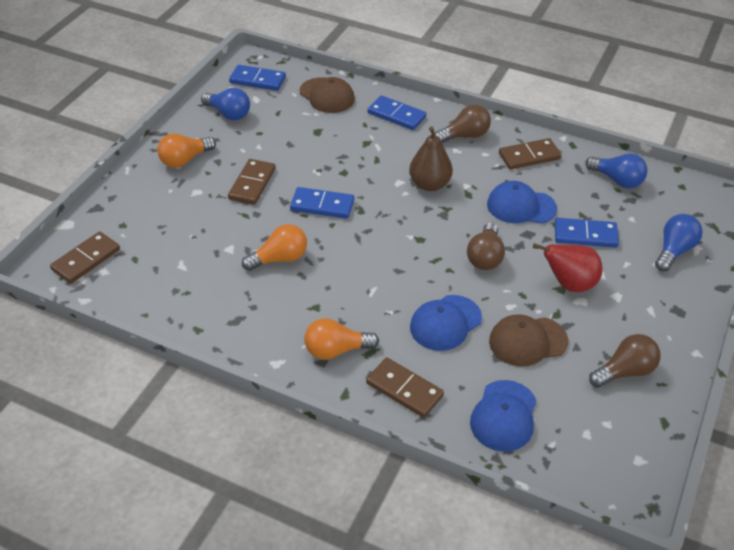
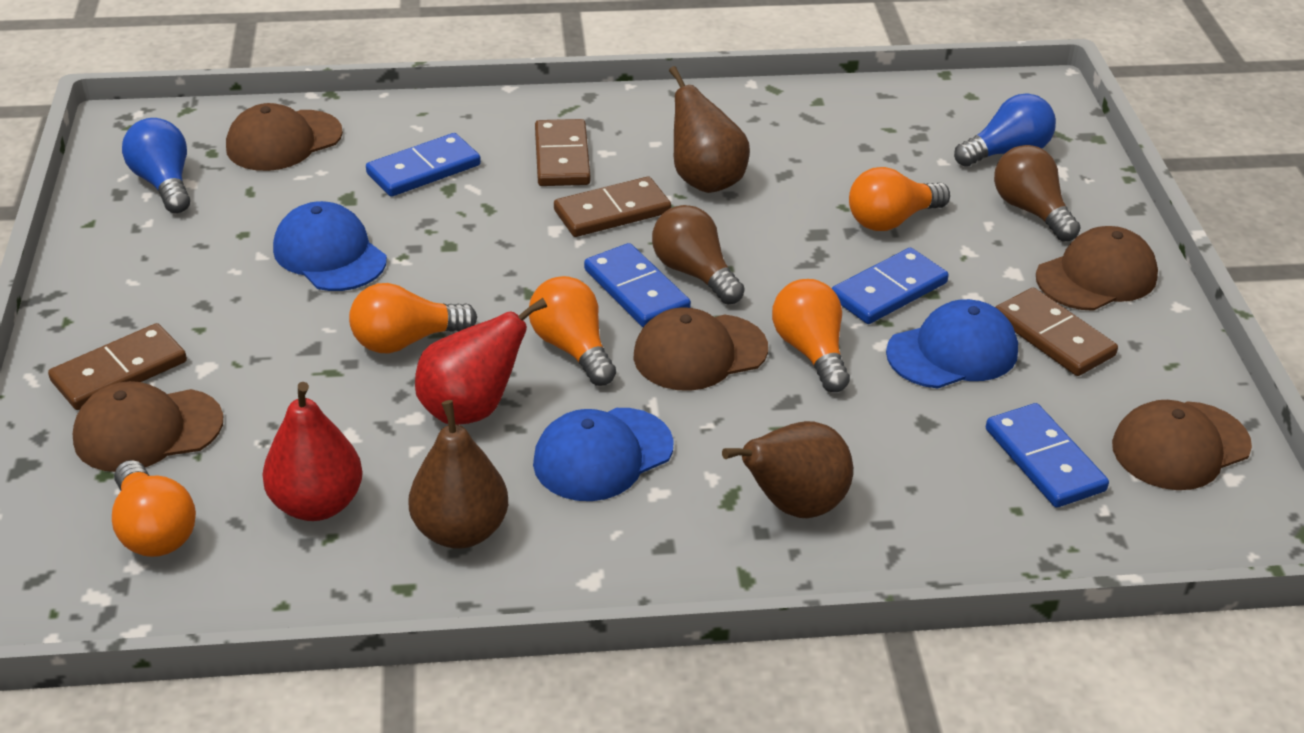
blue light bulb: 3 -> 2
brown cap: 2 -> 5
brown light bulb: 3 -> 2
brown pear: 1 -> 3
orange light bulb: 3 -> 5
red pear: 1 -> 2

